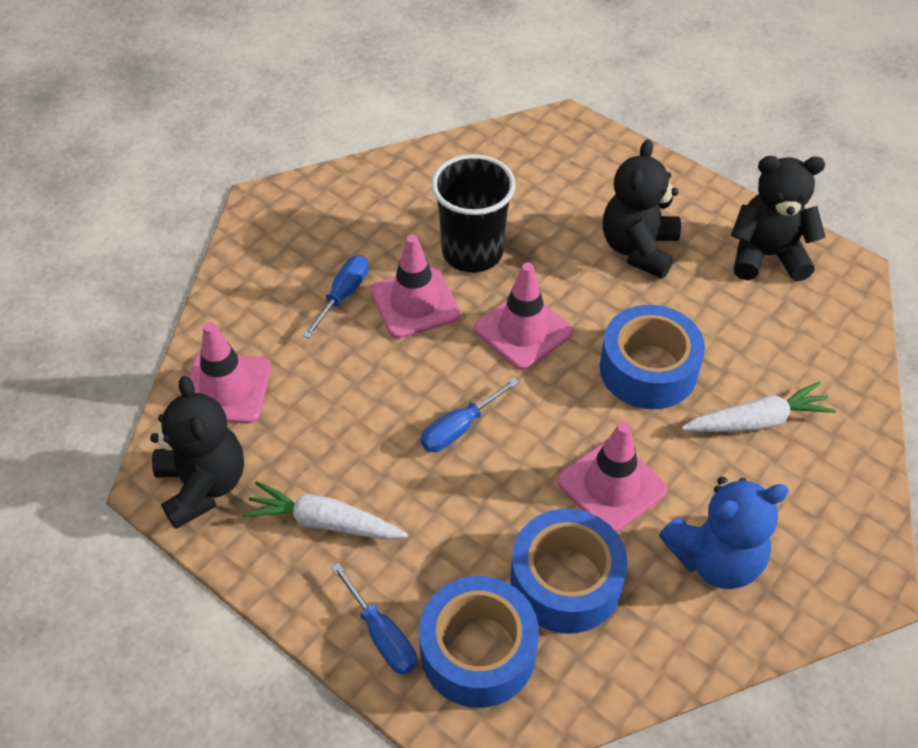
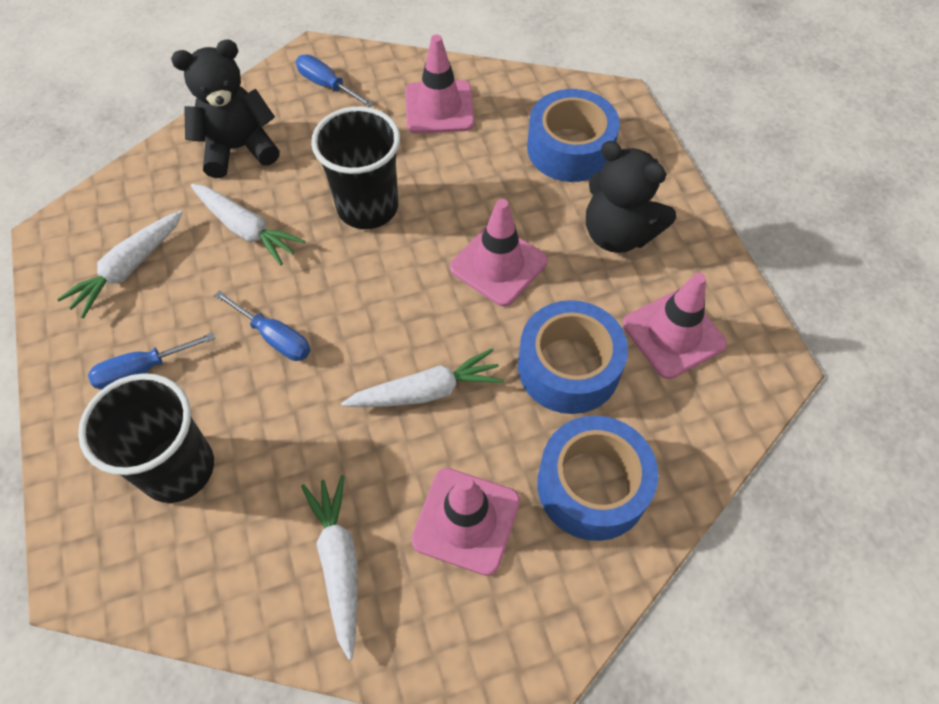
black cup: 1 -> 2
black teddy bear: 3 -> 2
blue teddy bear: 1 -> 0
white carrot: 2 -> 4

